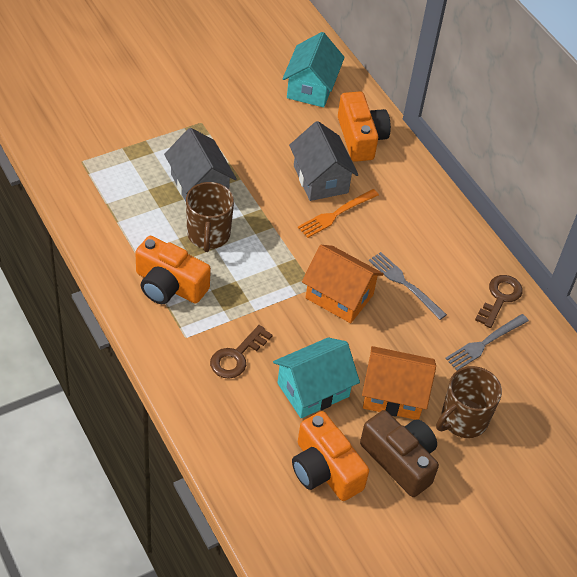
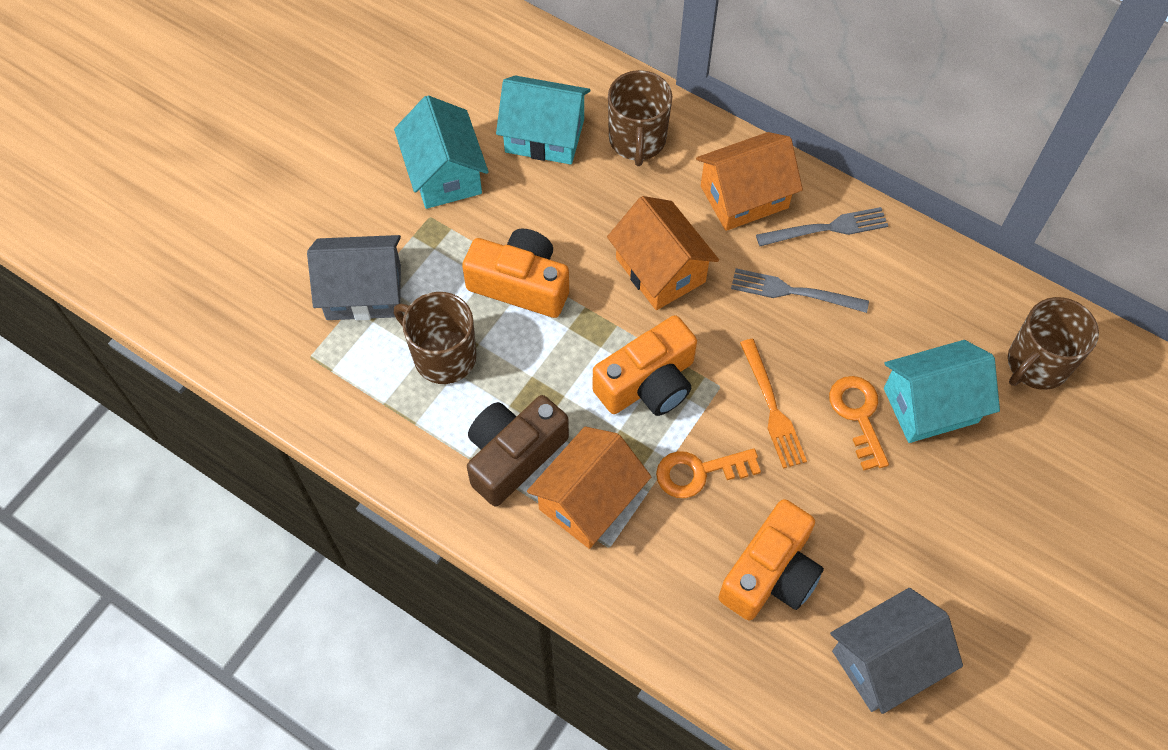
brown key: 2 -> 0
brown mug: 2 -> 3
orange house: 2 -> 3
orange key: 0 -> 2
turquoise house: 2 -> 3

